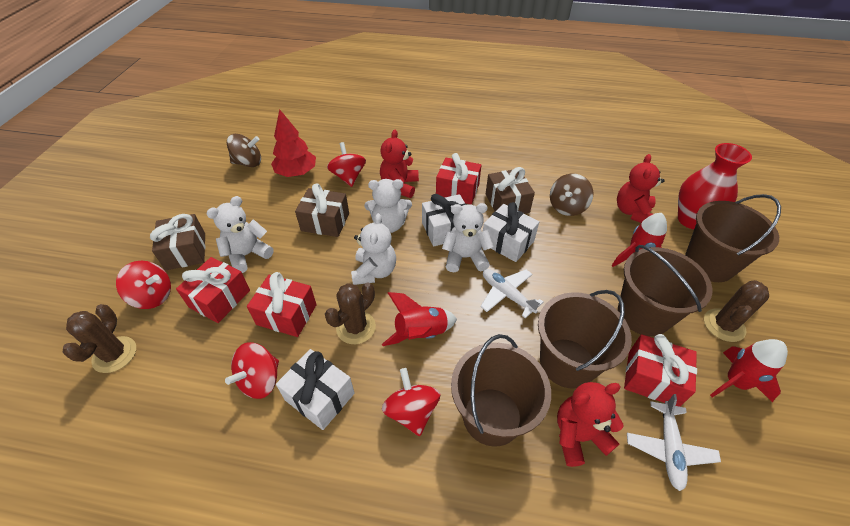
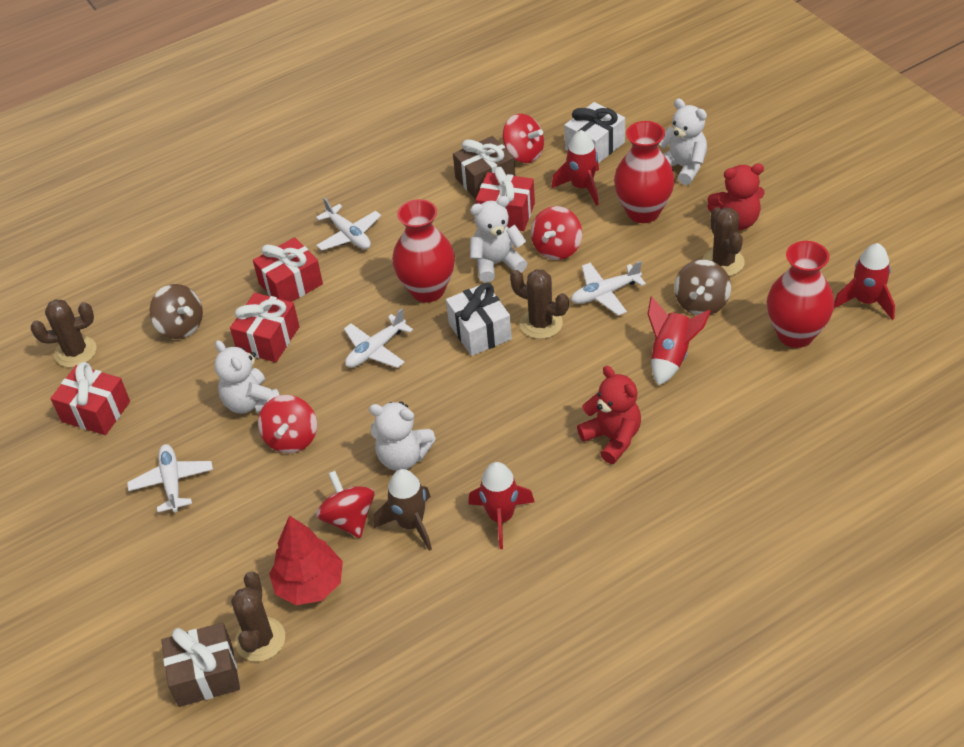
brown bucket: 4 -> 0
brown cactus: 3 -> 4
brown gift: 3 -> 2
brown rocket: 0 -> 1
red rocket: 3 -> 4
red teddy bear: 3 -> 2
red vase: 1 -> 3
white gift: 3 -> 2
white plane: 2 -> 4

